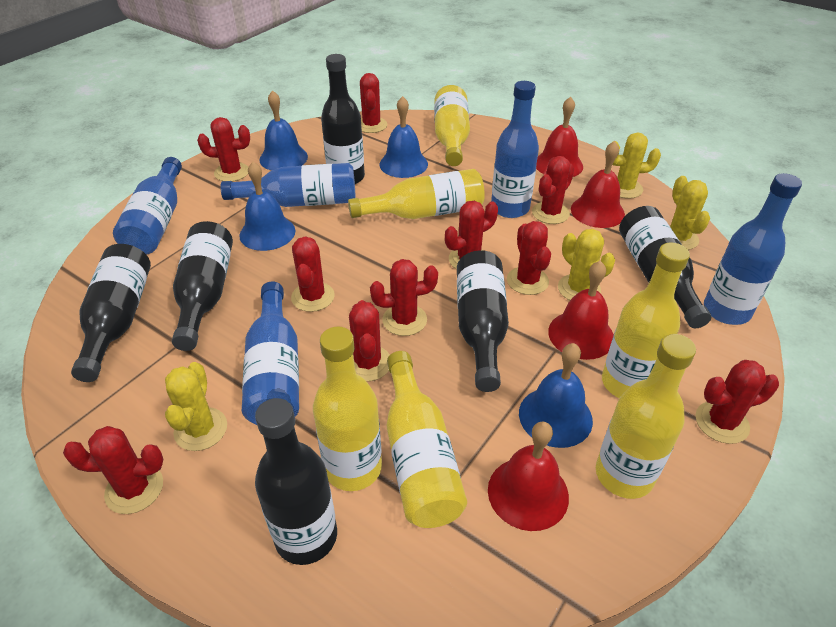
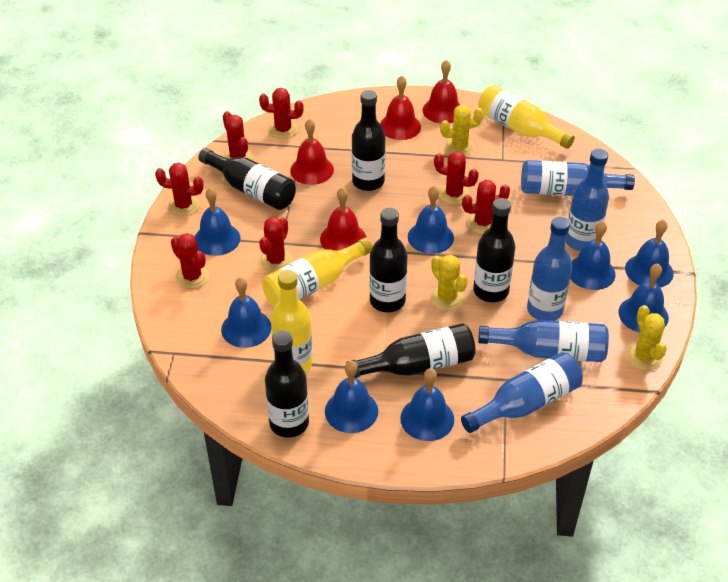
blue bell: 4 -> 8
red cactus: 10 -> 7
yellow bottle: 6 -> 3
yellow cactus: 4 -> 3

